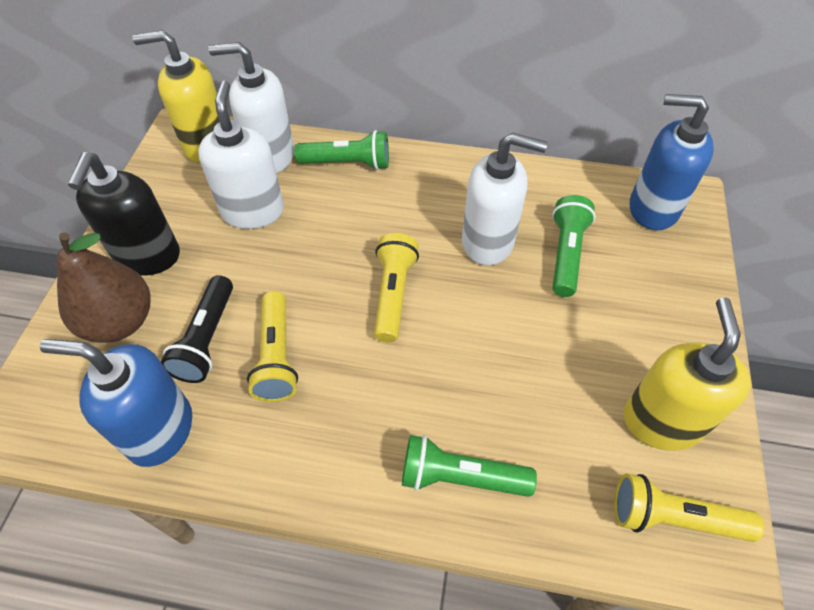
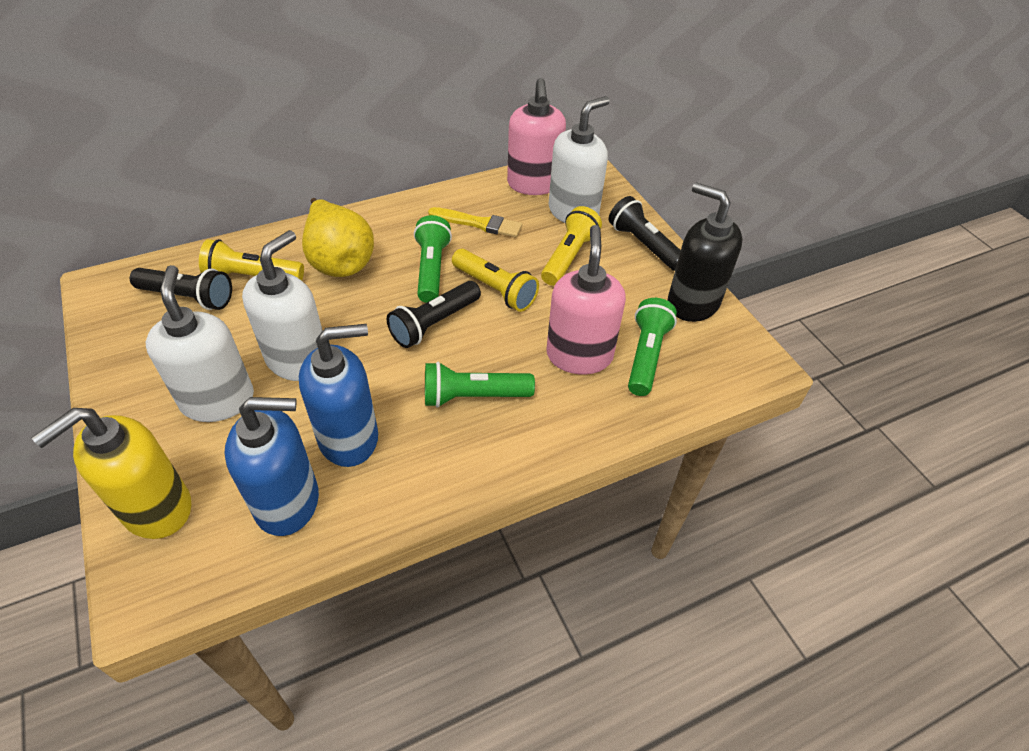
black flashlight: 1 -> 3
brown pear: 1 -> 0
pink soap dispenser: 0 -> 2
yellow brush: 0 -> 1
yellow pear: 0 -> 1
yellow soap dispenser: 2 -> 1

